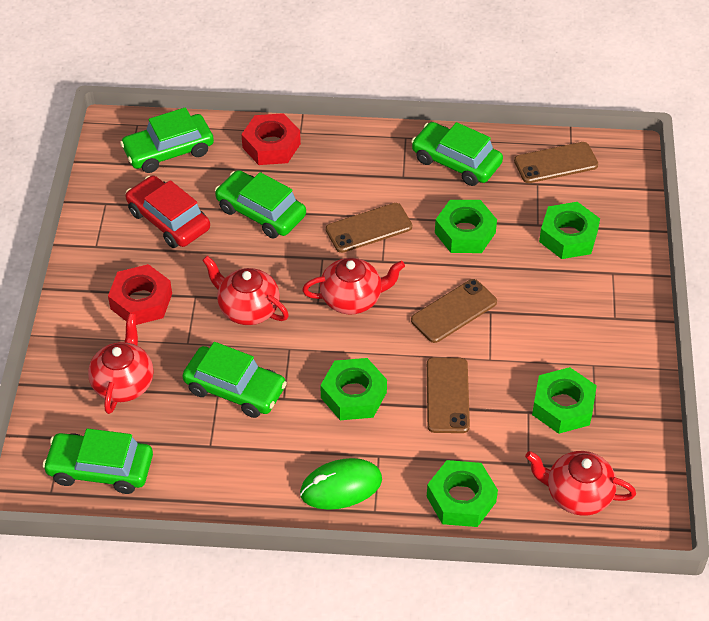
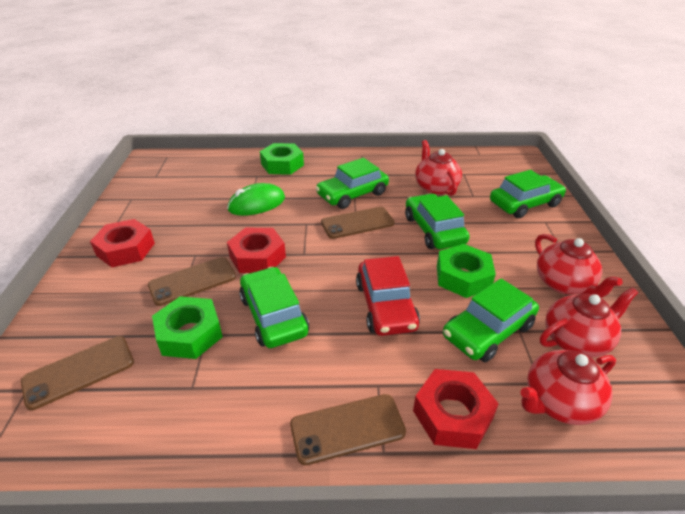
green nut: 5 -> 3
red nut: 2 -> 3

